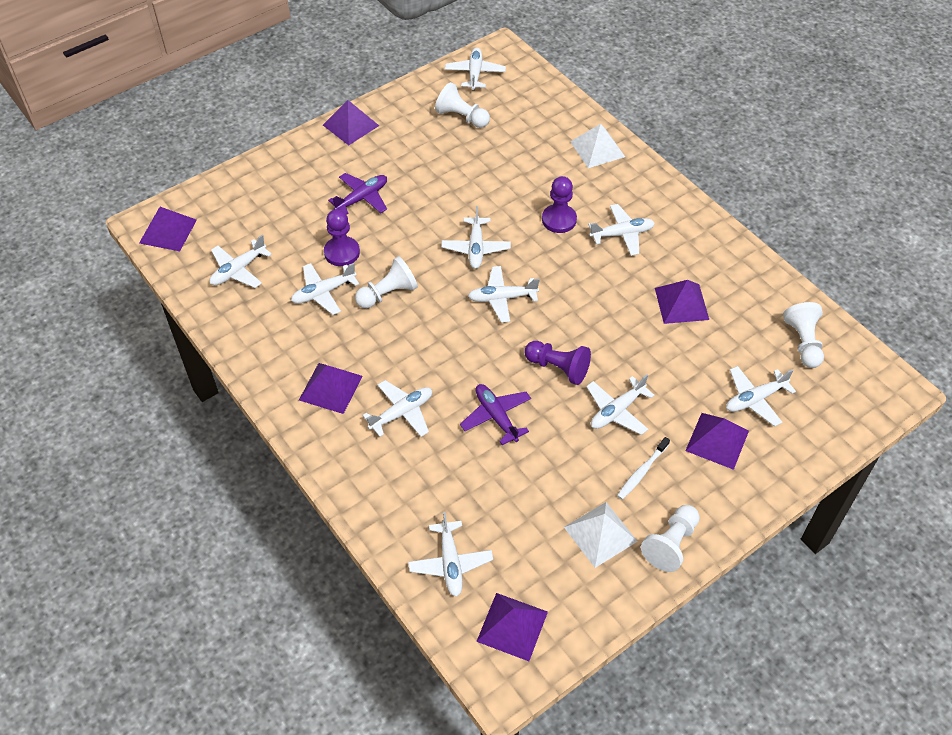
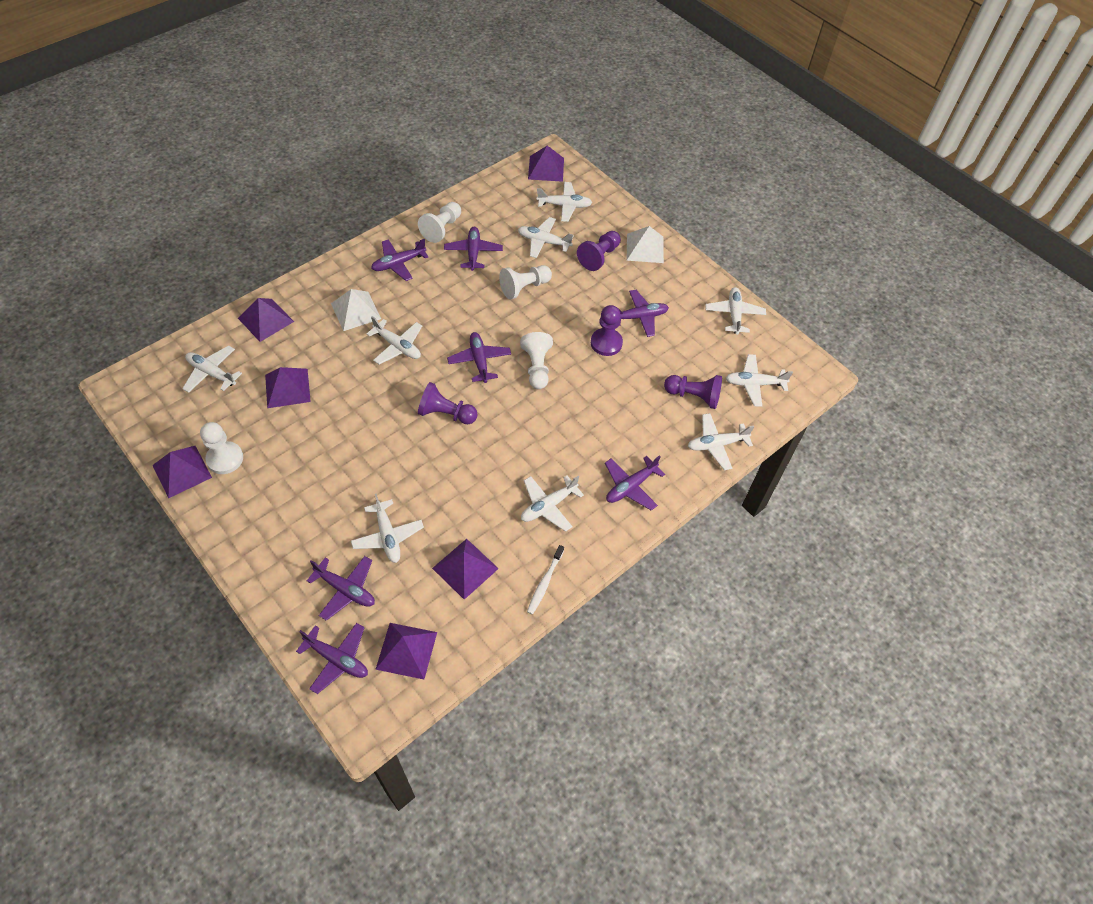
purple pawn: 3 -> 4
purple plane: 2 -> 7
white plane: 10 -> 9

